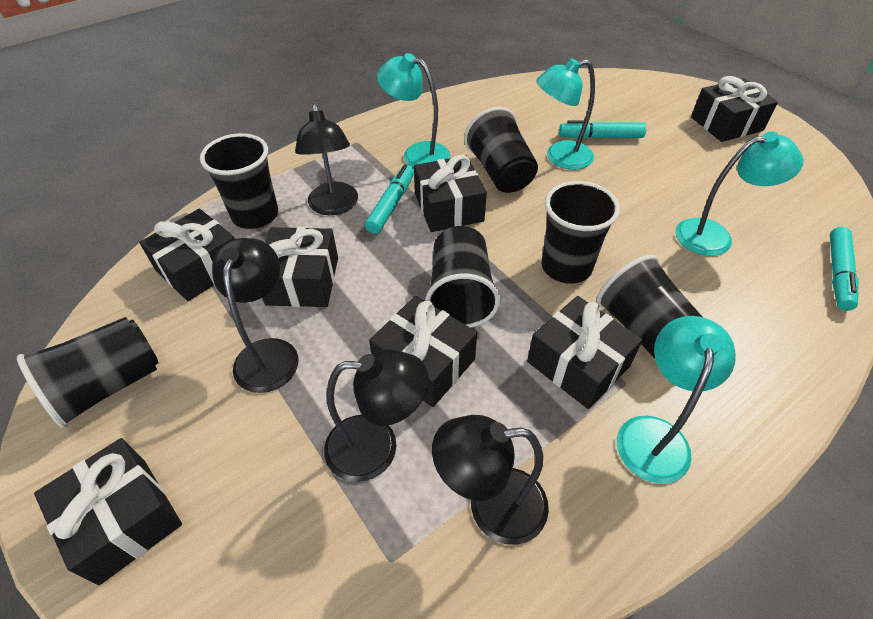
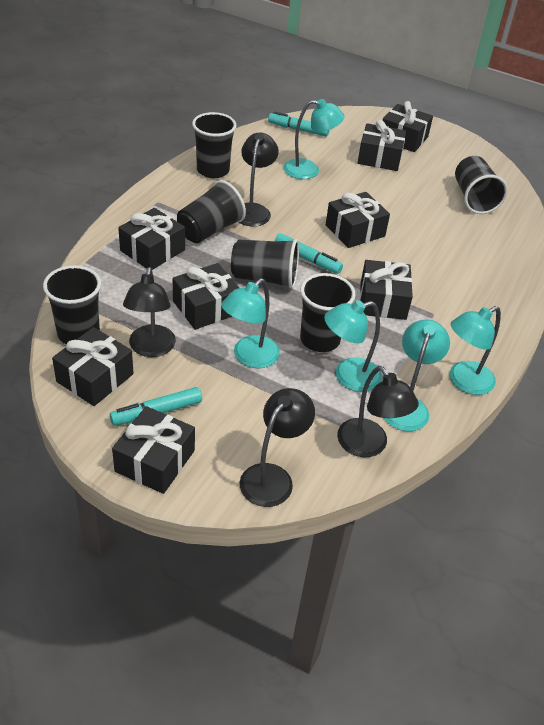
black gift: 7 -> 8
turquoise lamp: 4 -> 5

